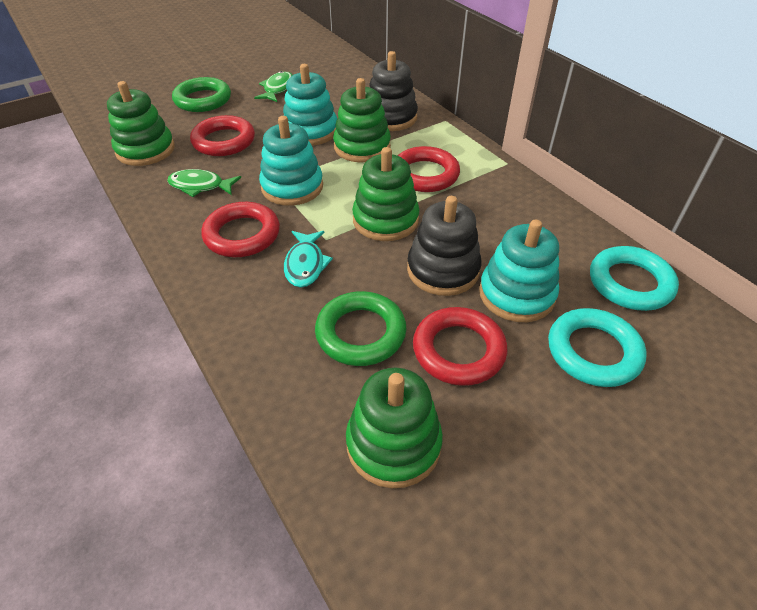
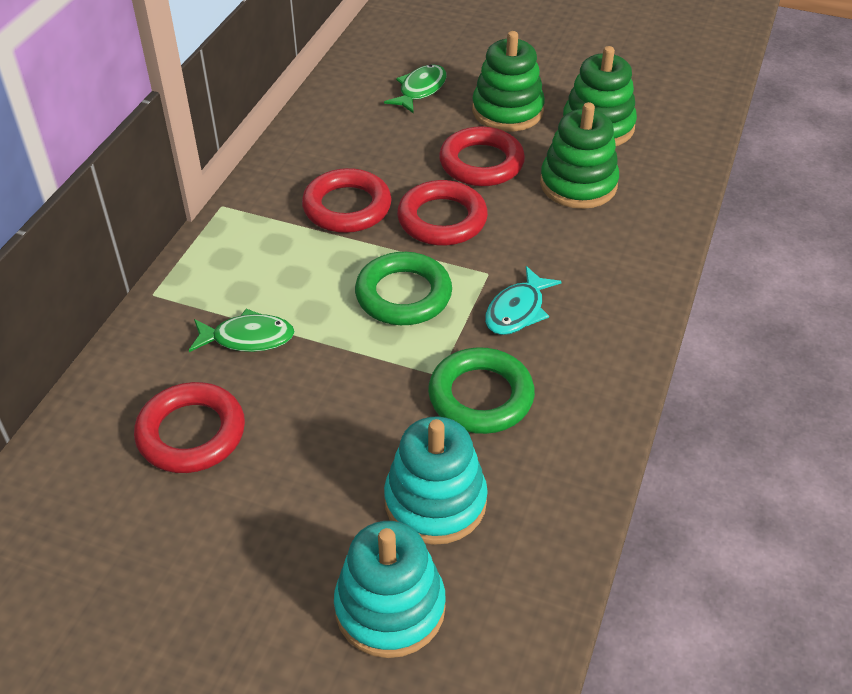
black stacking toy: 2 -> 0
green stacking toy: 4 -> 3
turquoise ring: 2 -> 0
turquoise stacking toy: 3 -> 2

